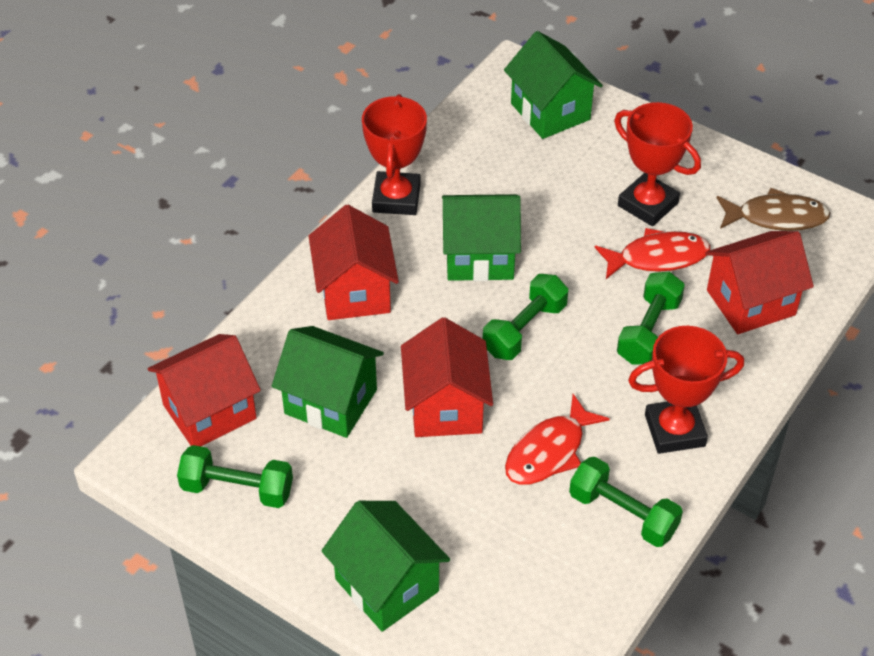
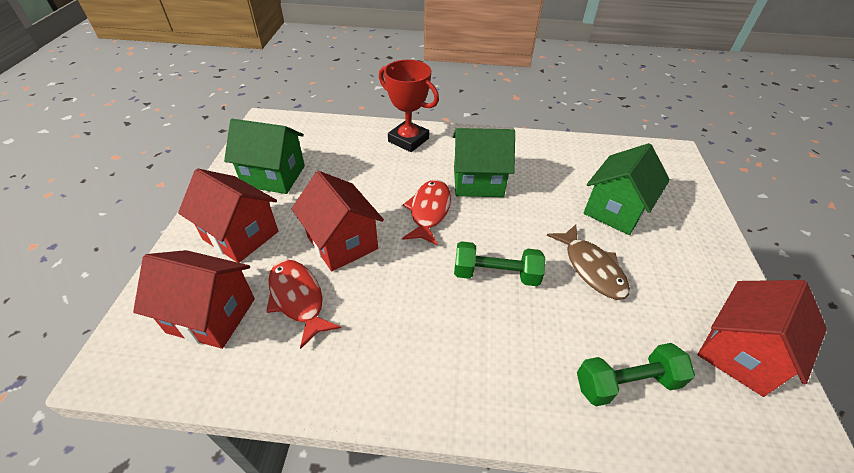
green dumbbell: 4 -> 2
green house: 4 -> 3
red trophy: 3 -> 1

